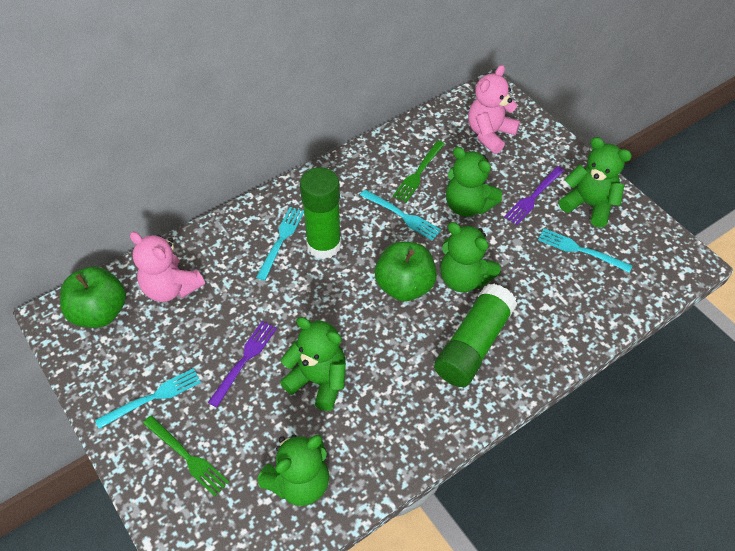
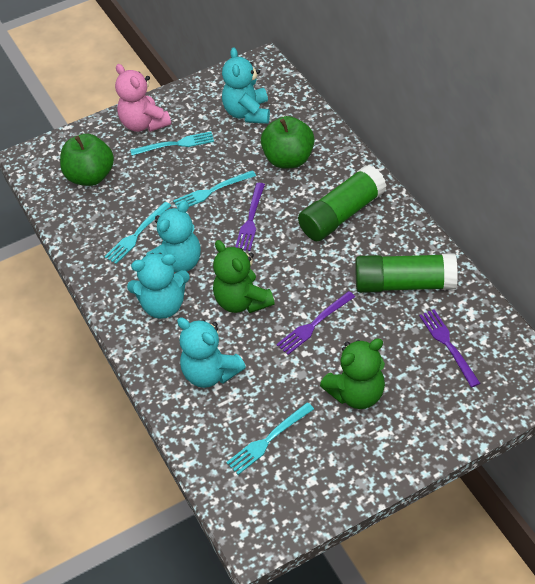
green fork: 2 -> 0
green teddy bear: 5 -> 2
pink teddy bear: 2 -> 1
purple fork: 2 -> 3
turquoise teddy bear: 0 -> 4

